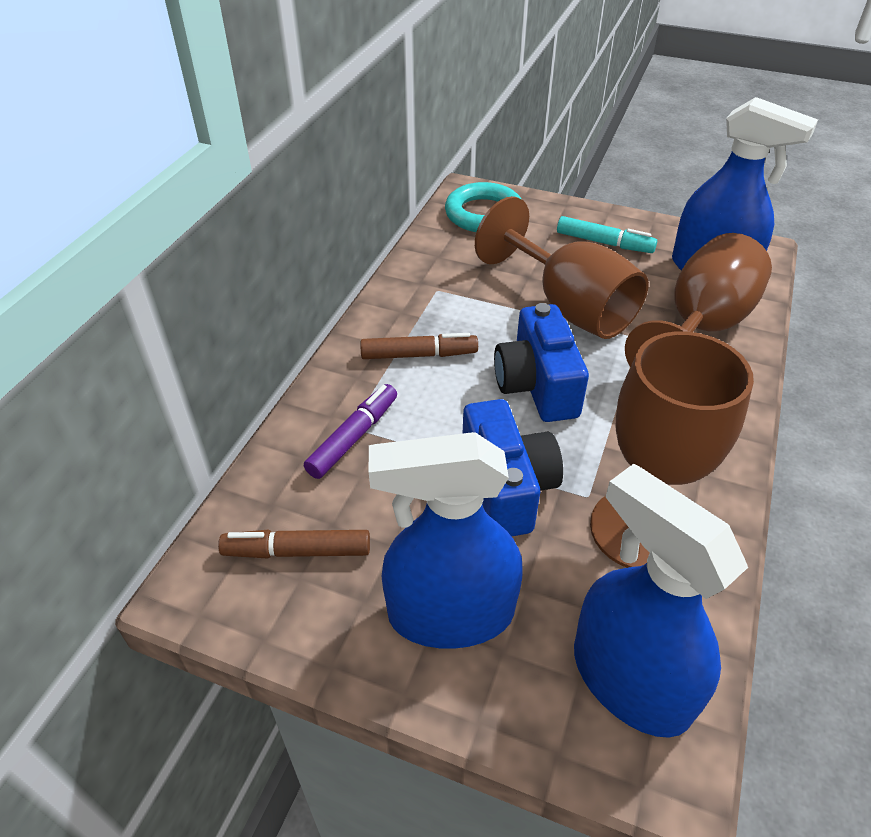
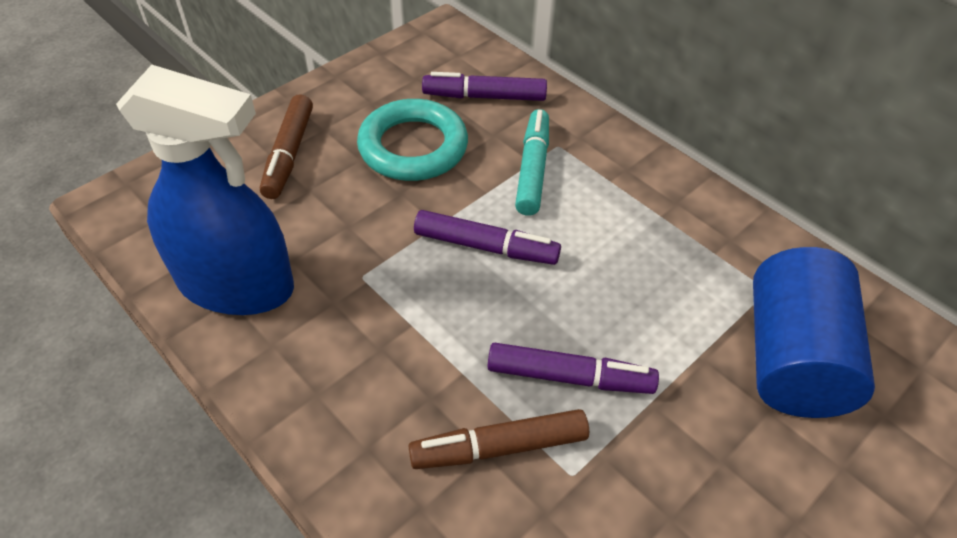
blue camera: 2 -> 0
blue cylinder: 0 -> 1
blue spray bottle: 3 -> 1
brown goblet: 3 -> 0
purple marker: 1 -> 3

